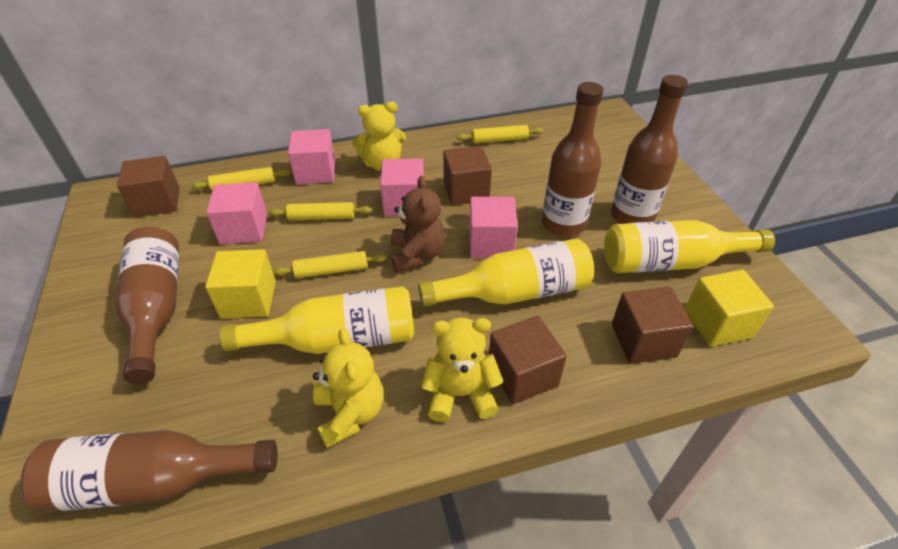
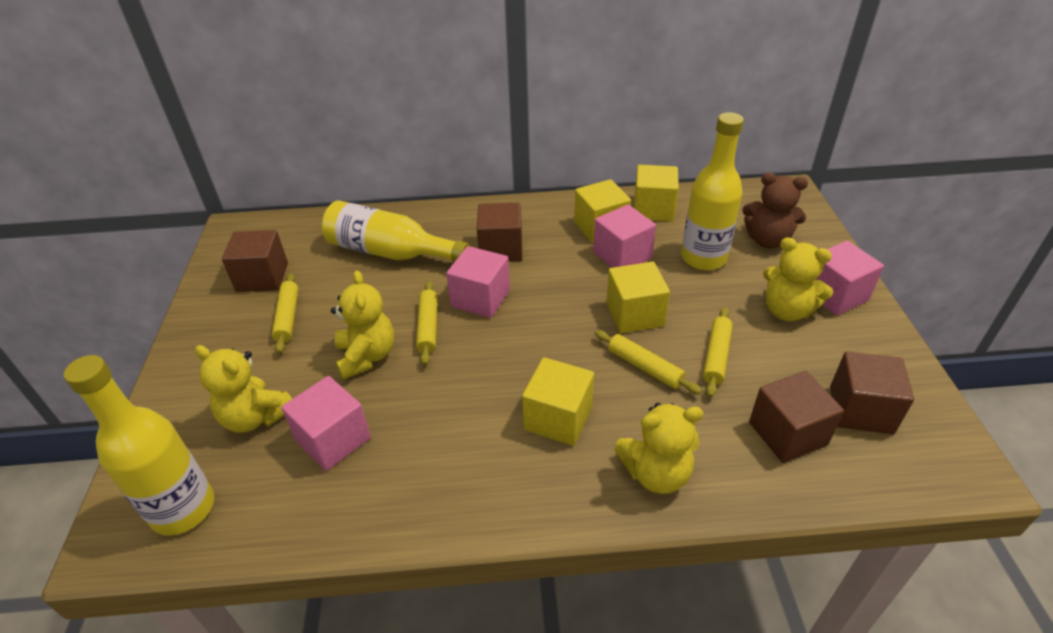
brown bottle: 4 -> 0
yellow cube: 2 -> 4
yellow teddy bear: 3 -> 4

